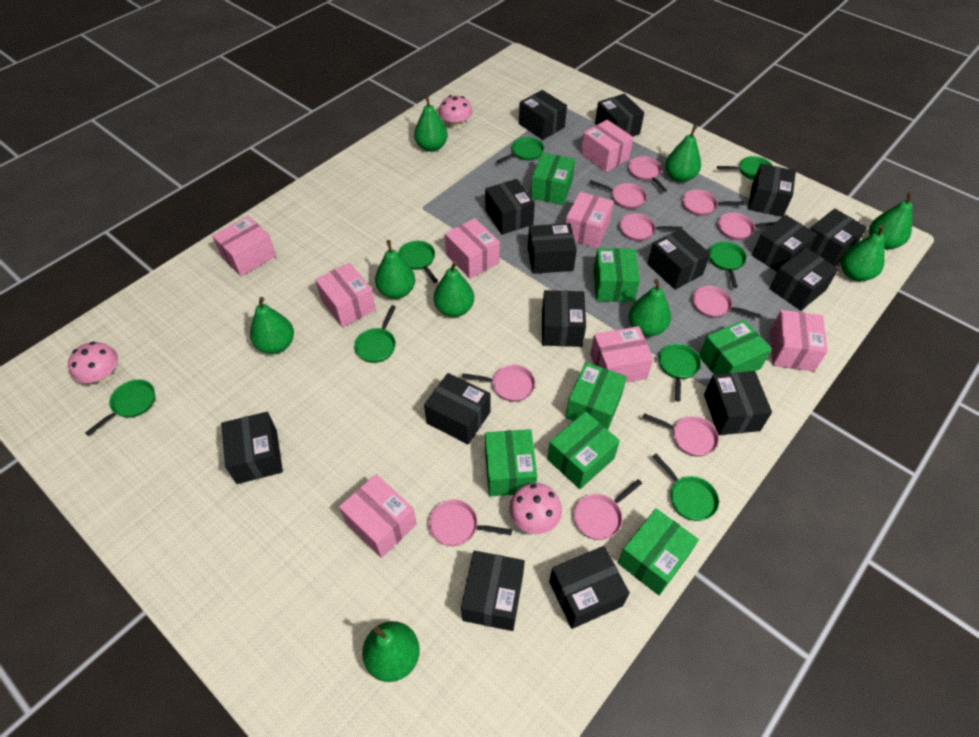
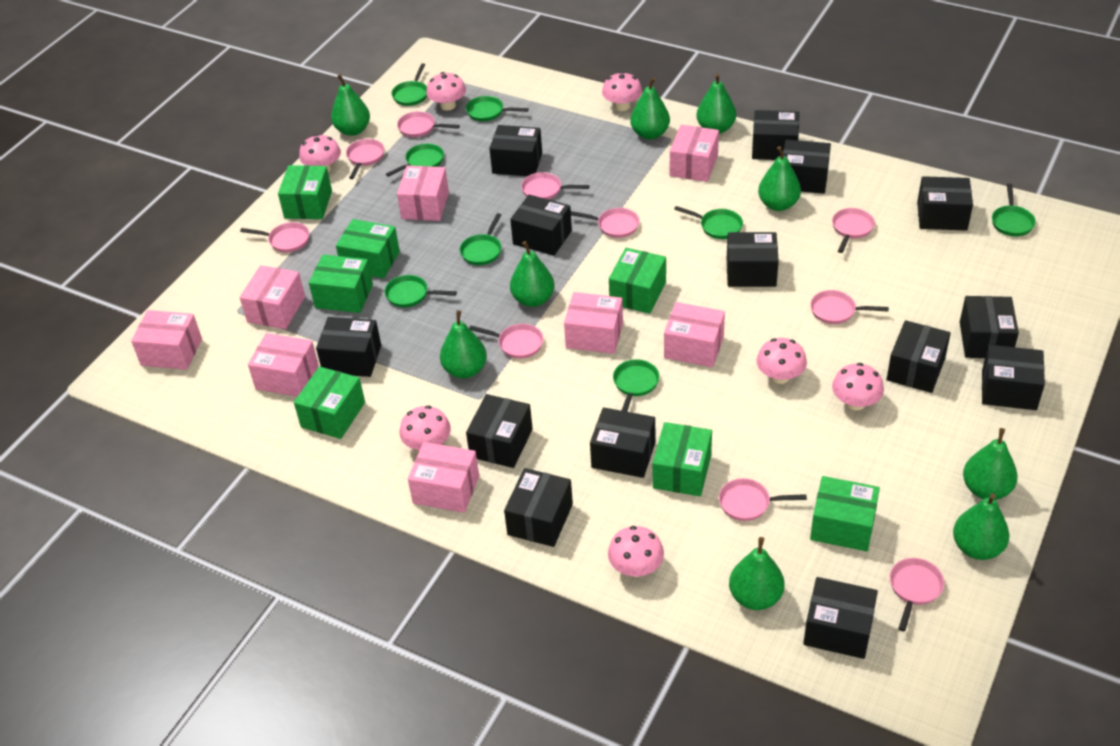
black box: 15 -> 14
pink mushroom: 3 -> 7

